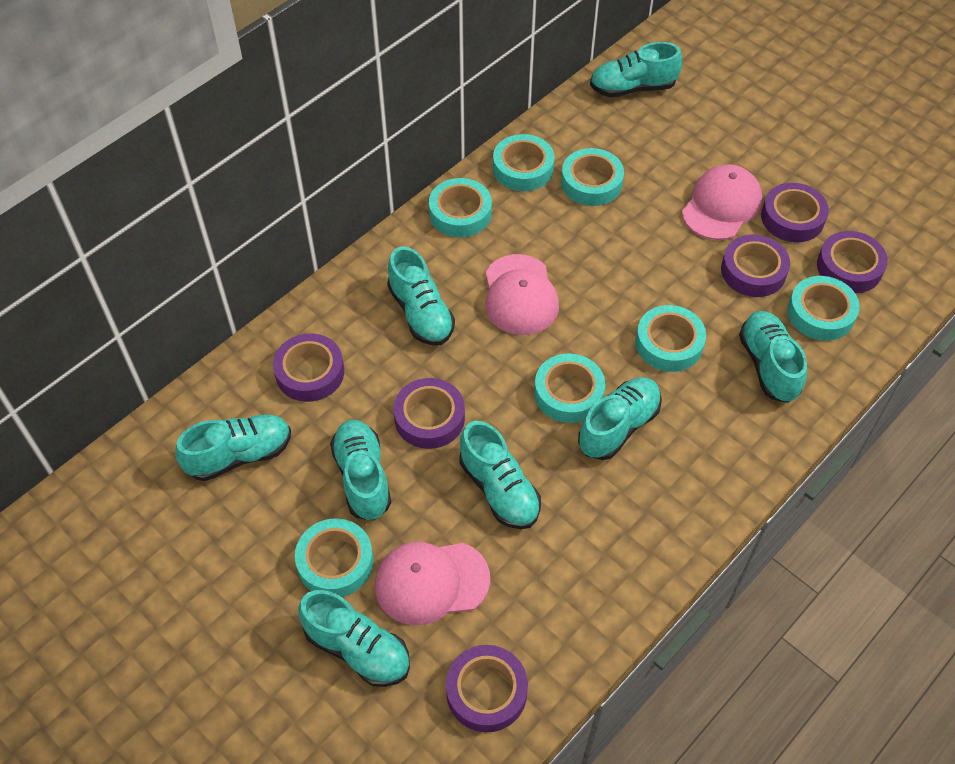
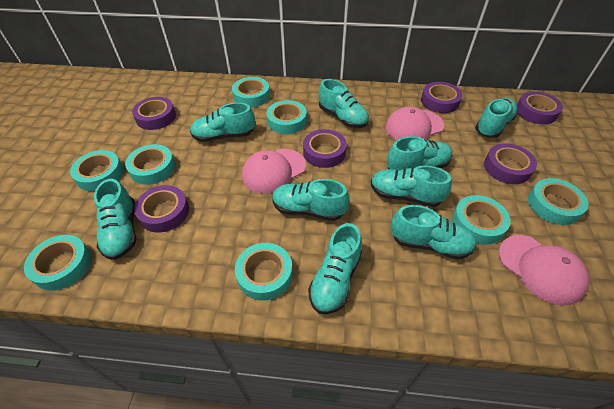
turquoise shoe: 8 -> 9
turquoise tape: 7 -> 8

